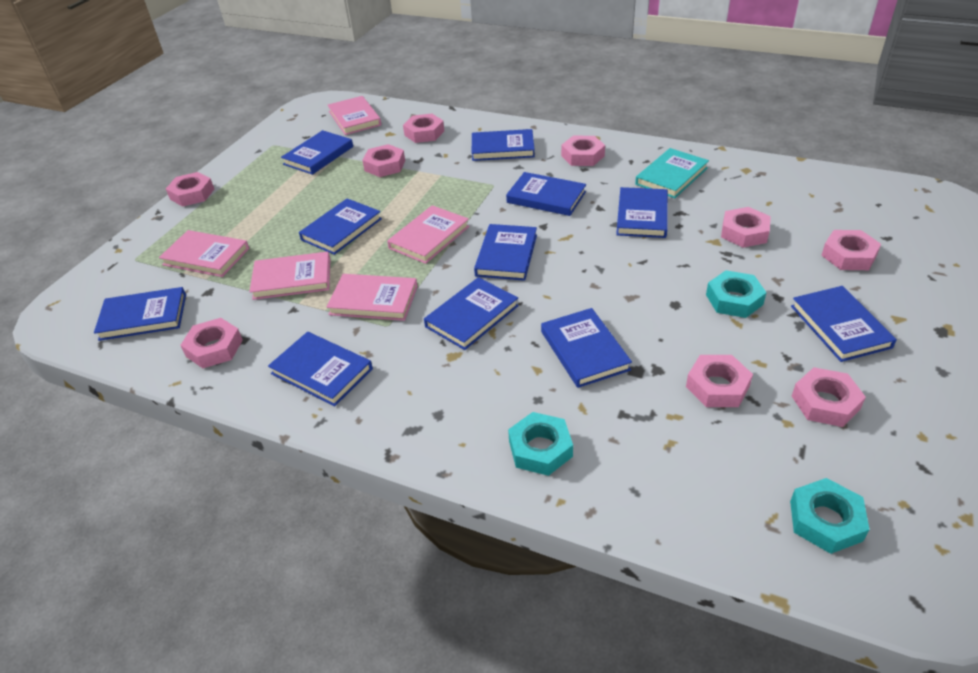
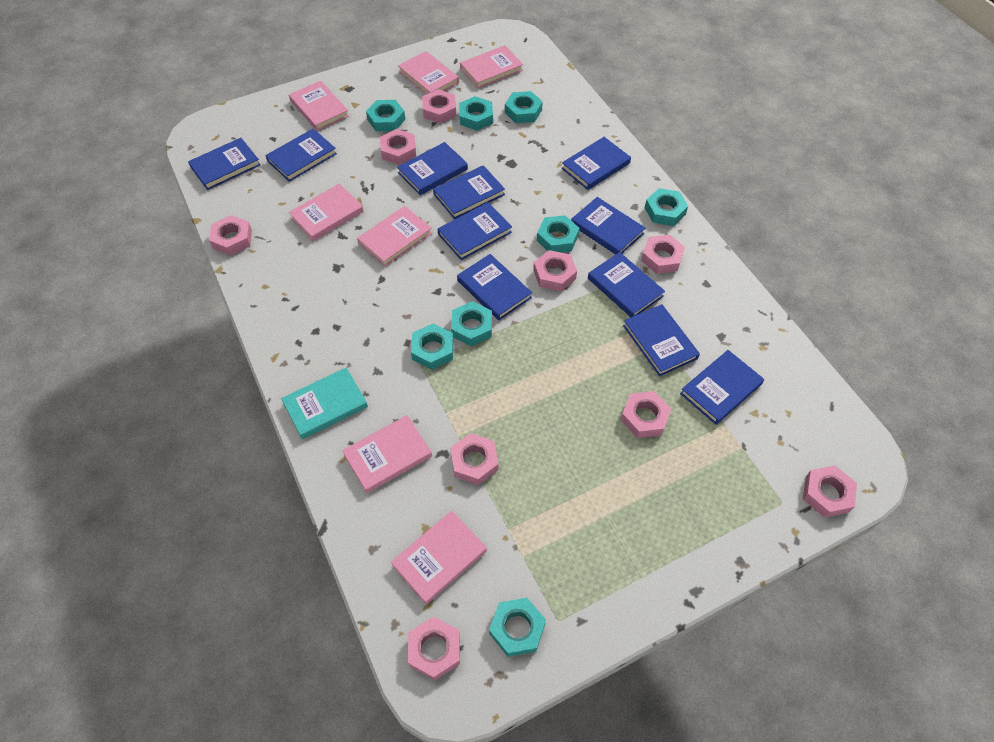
pink book: 5 -> 7
turquoise nut: 3 -> 8

